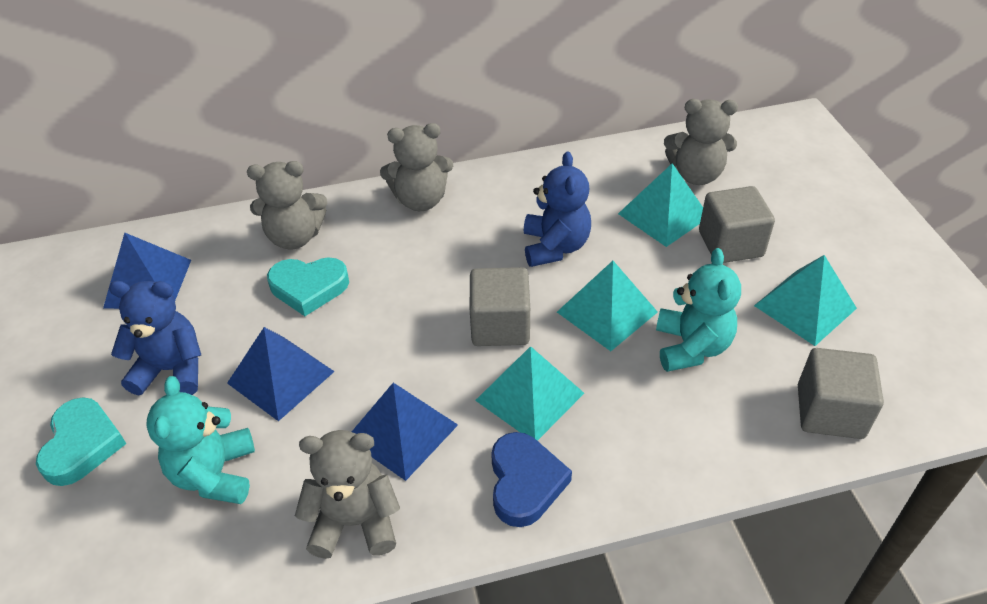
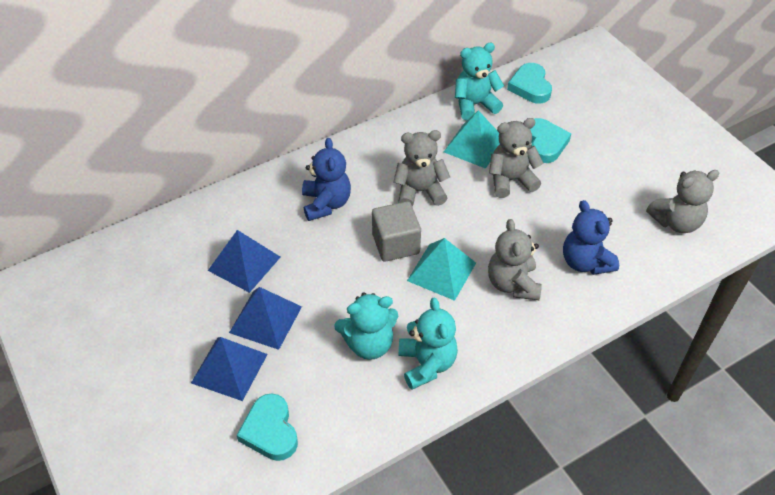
blue heart: 1 -> 0
grey cube: 3 -> 1
turquoise heart: 2 -> 3
turquoise pyramid: 4 -> 2
turquoise teddy bear: 2 -> 3

